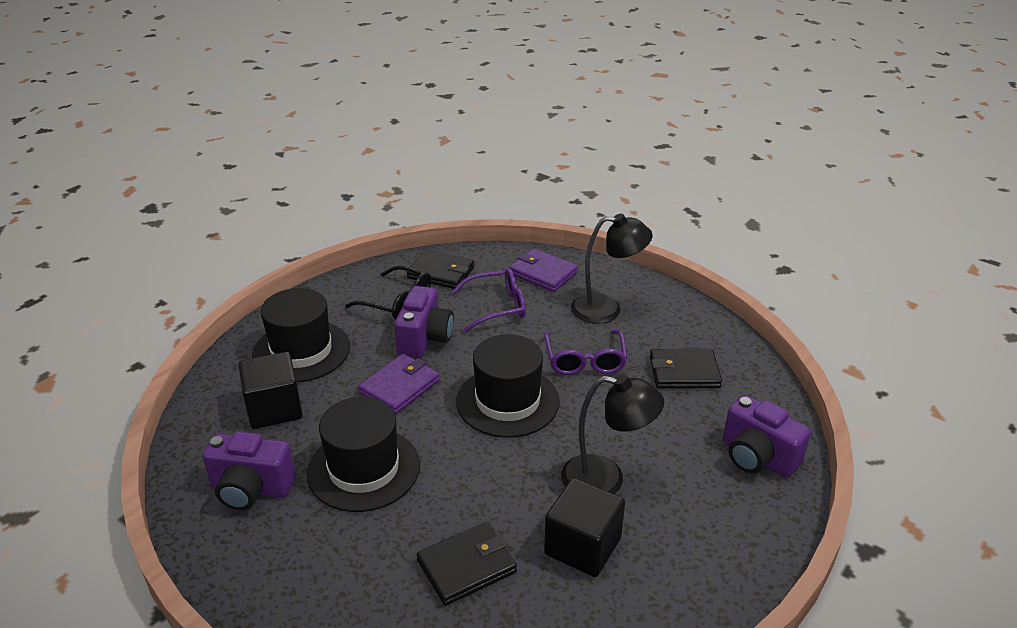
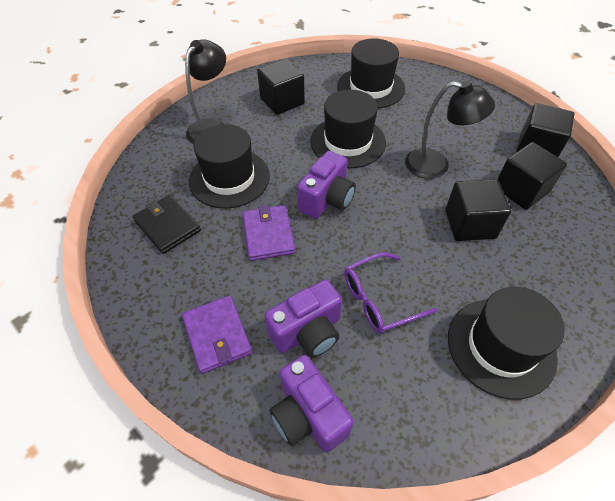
black cube: 2 -> 4
black glasses: 1 -> 0
black hat: 3 -> 4
black wallet: 3 -> 1
purple glasses: 2 -> 1

